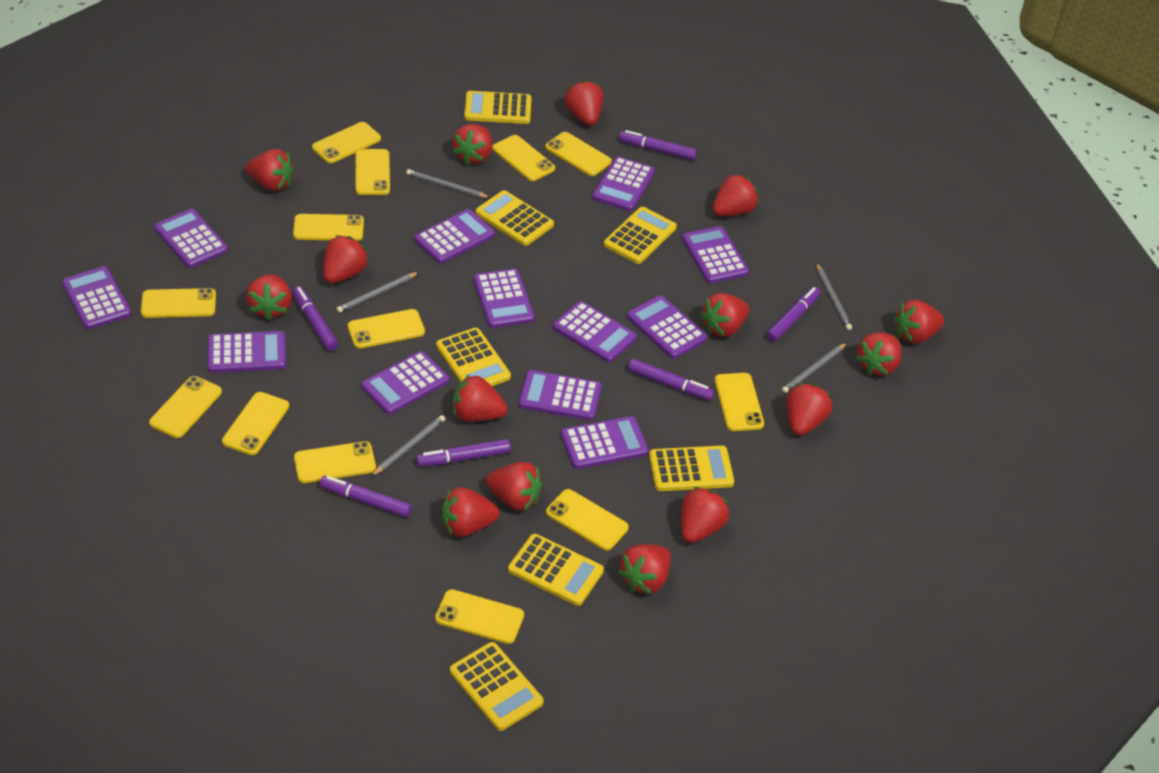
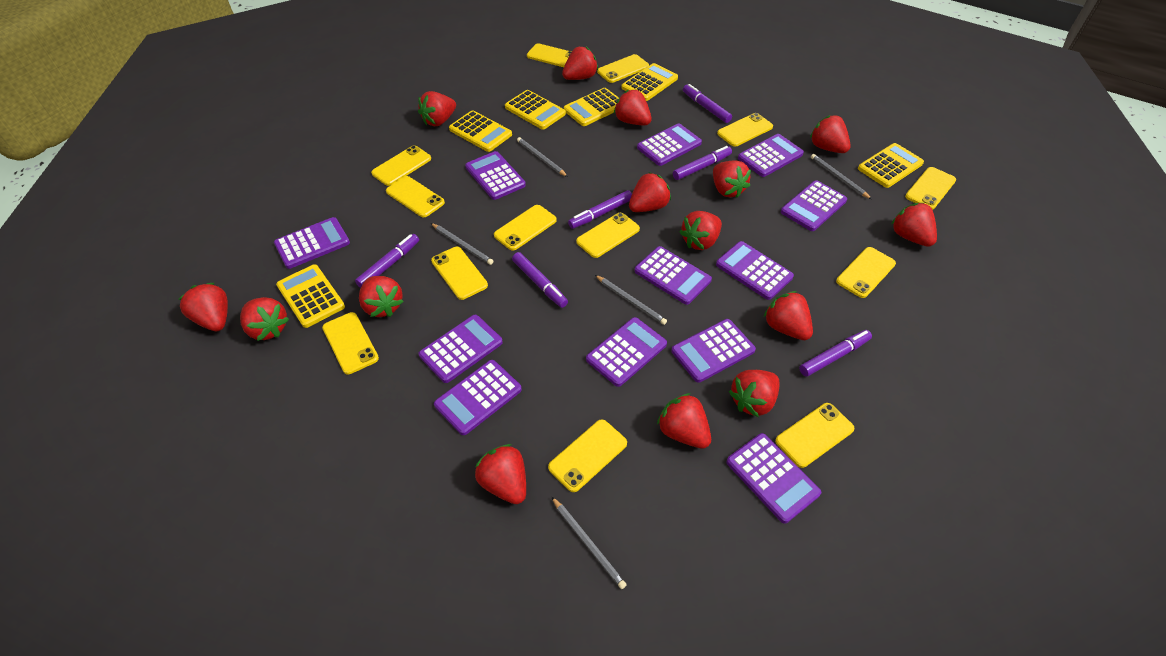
yellow calculator: 7 -> 6

